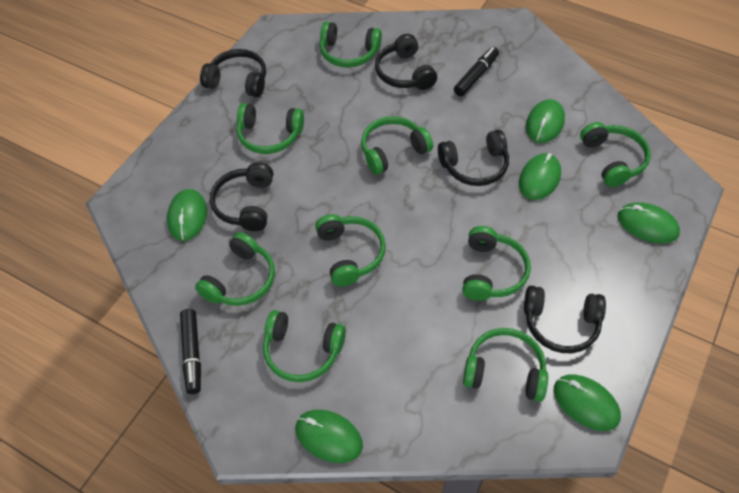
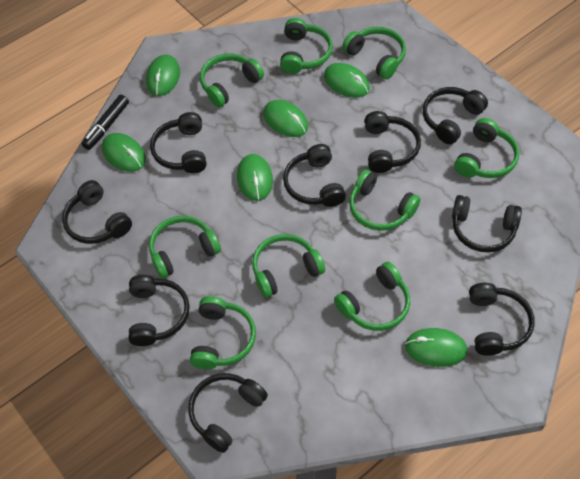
black headphones: 5 -> 9
black marker: 2 -> 1

